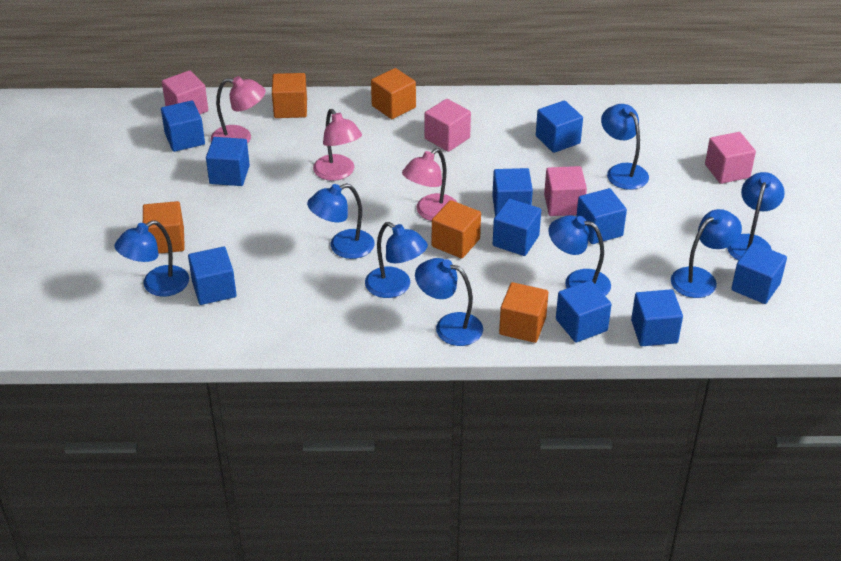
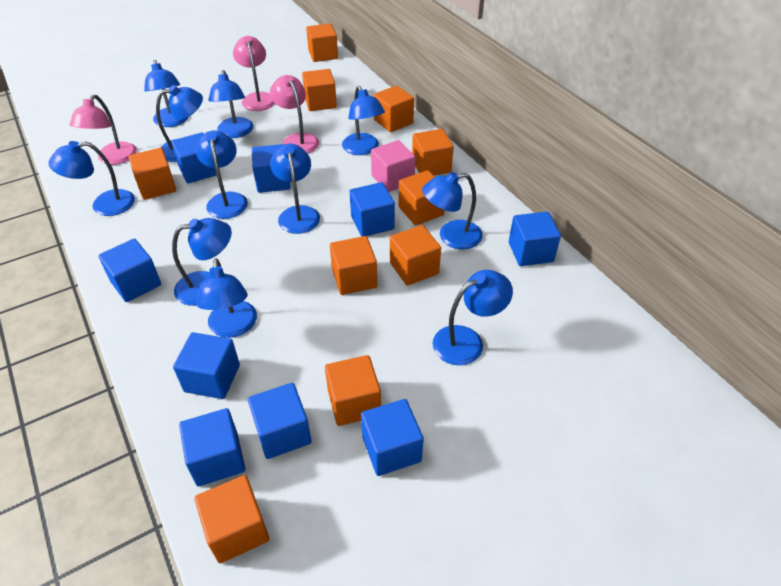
blue cube: 10 -> 9
blue lamp: 8 -> 11
orange cube: 5 -> 10
pink cube: 4 -> 1

